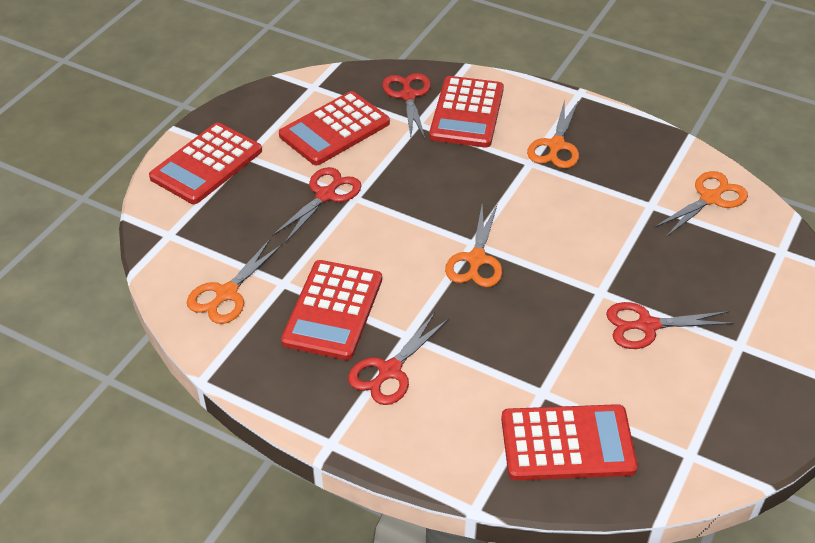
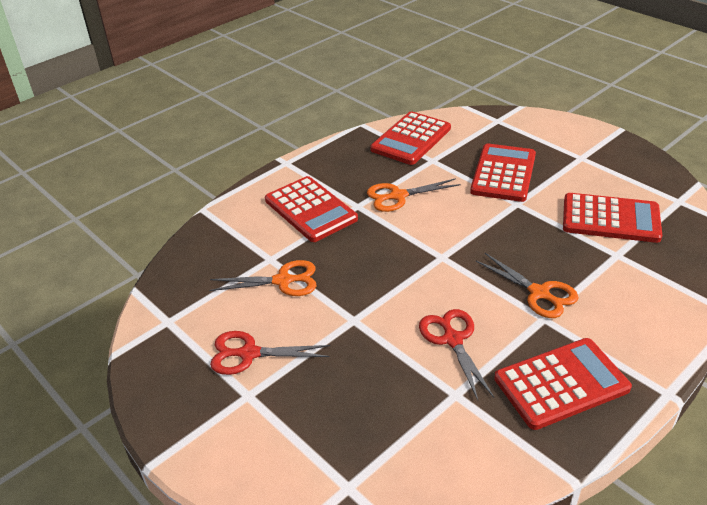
orange scissors: 4 -> 3
red scissors: 4 -> 2

